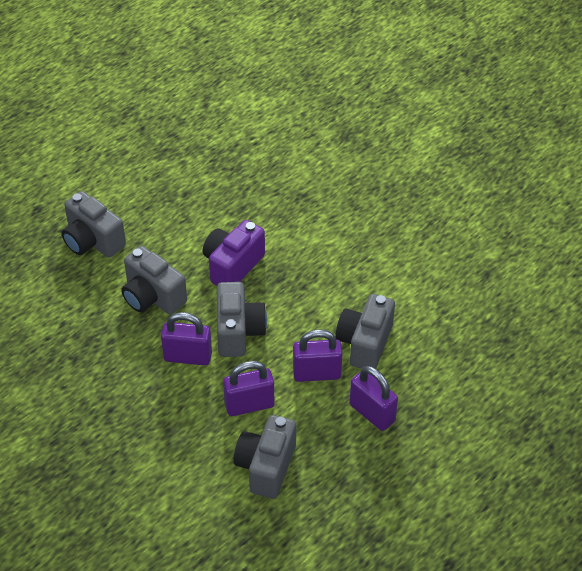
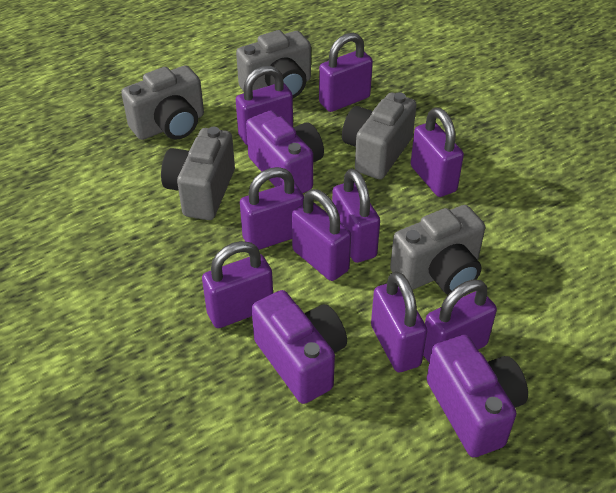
purple camera: 1 -> 3
purple padlock: 4 -> 9

